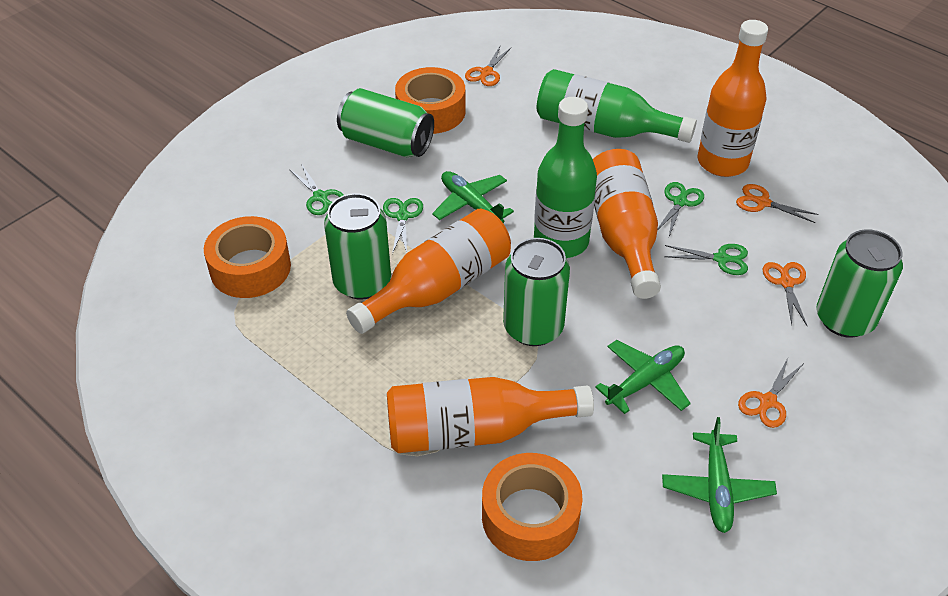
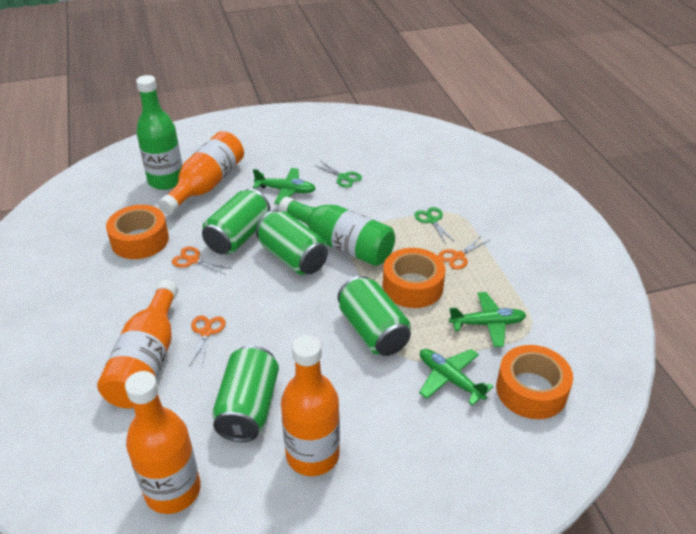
green scissors: 4 -> 2
orange scissors: 4 -> 3

